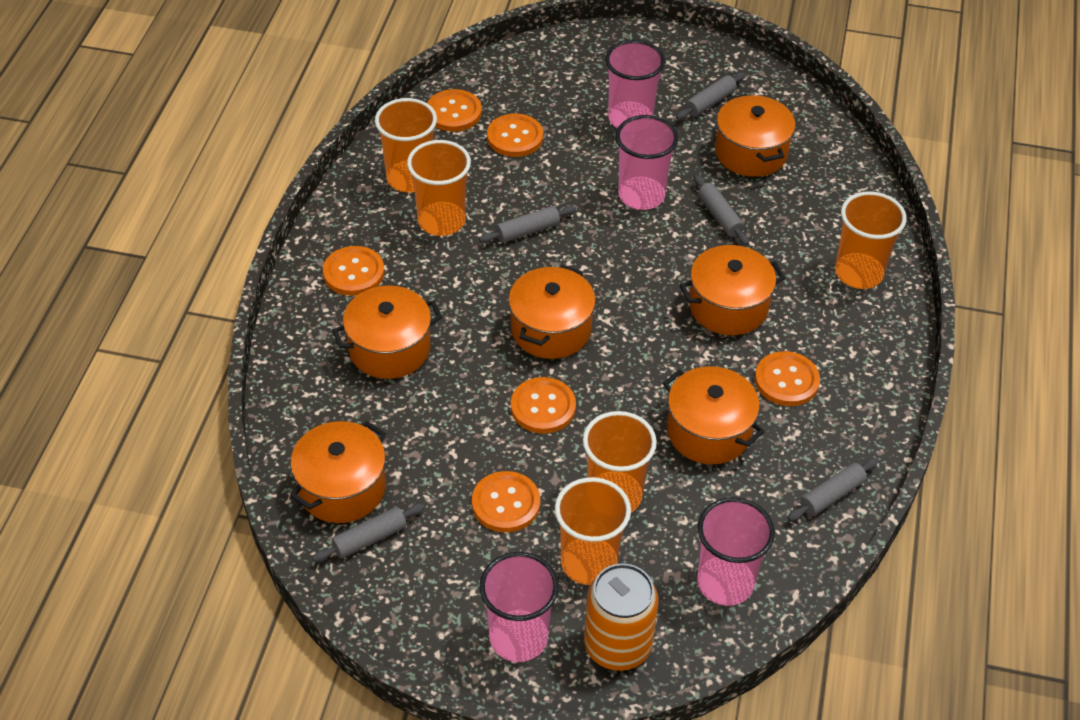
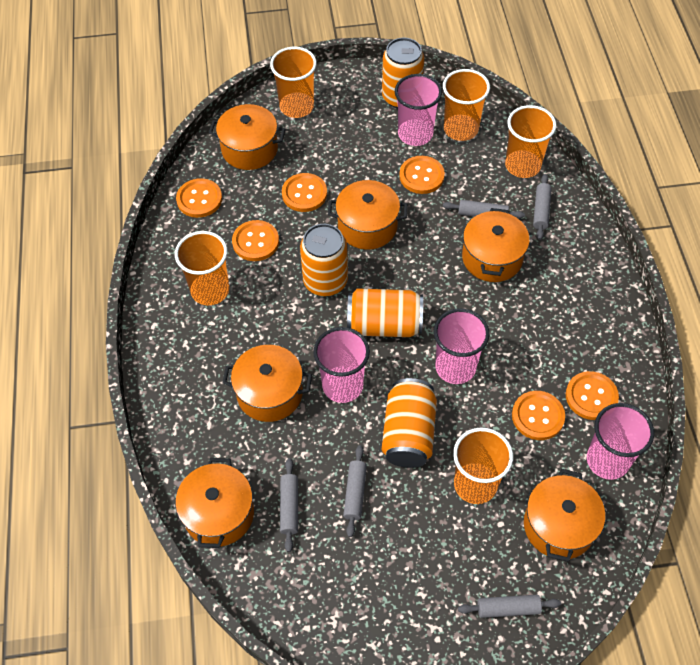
orange can: 1 -> 4

